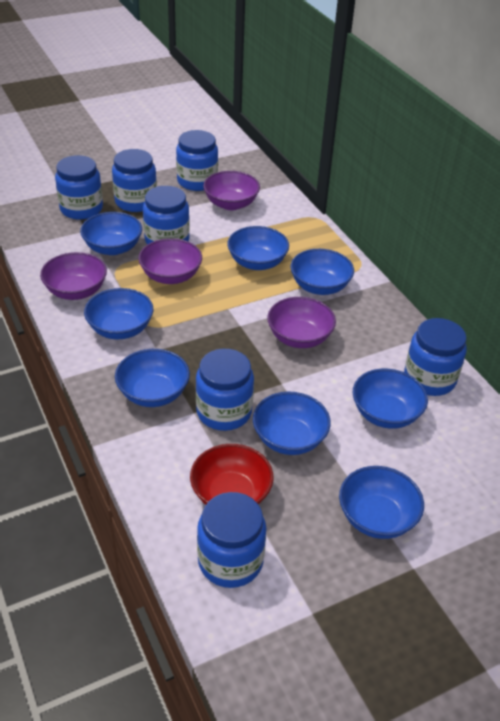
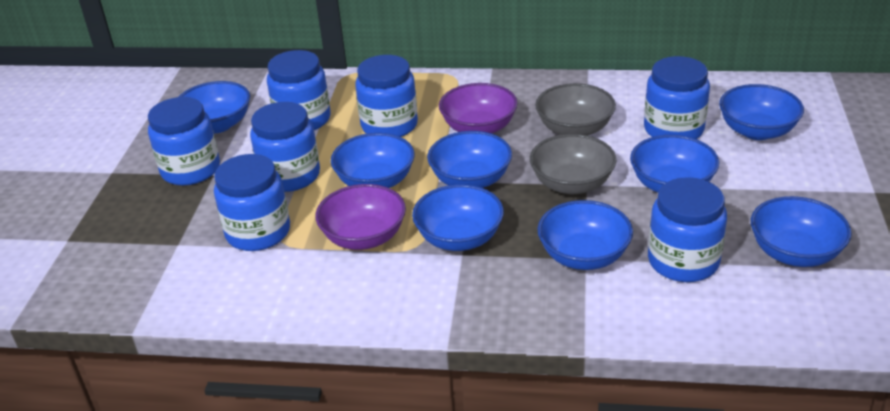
grey bowl: 0 -> 2
purple bowl: 4 -> 2
red bowl: 1 -> 0

